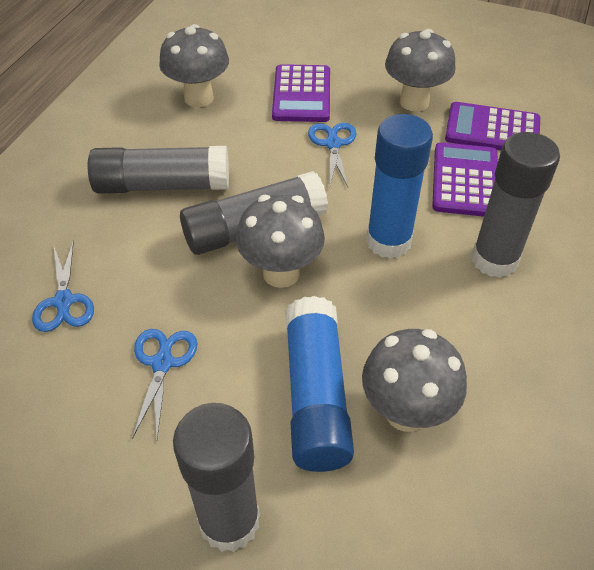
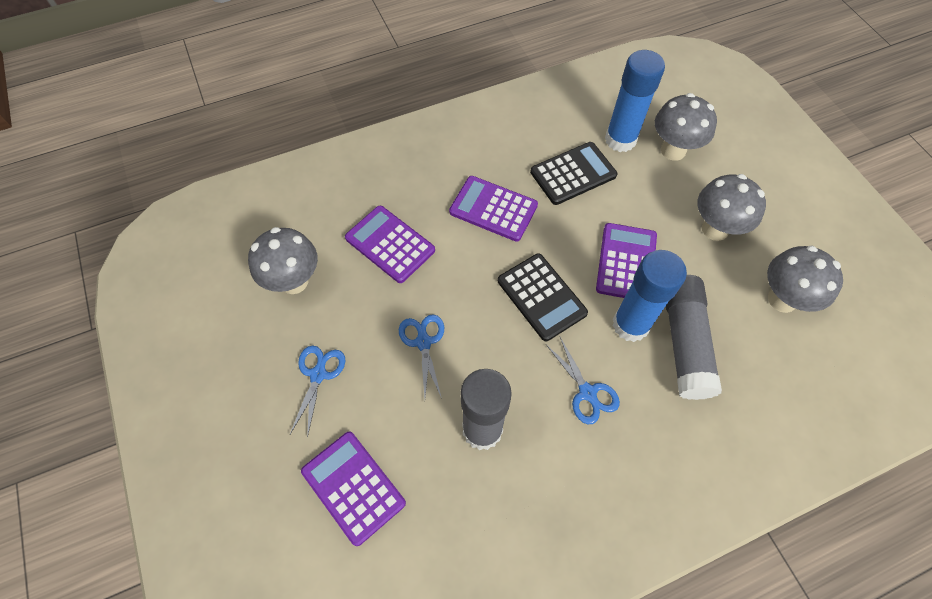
black calculator: 0 -> 2
grey glue stick: 4 -> 2
purple calculator: 3 -> 4

